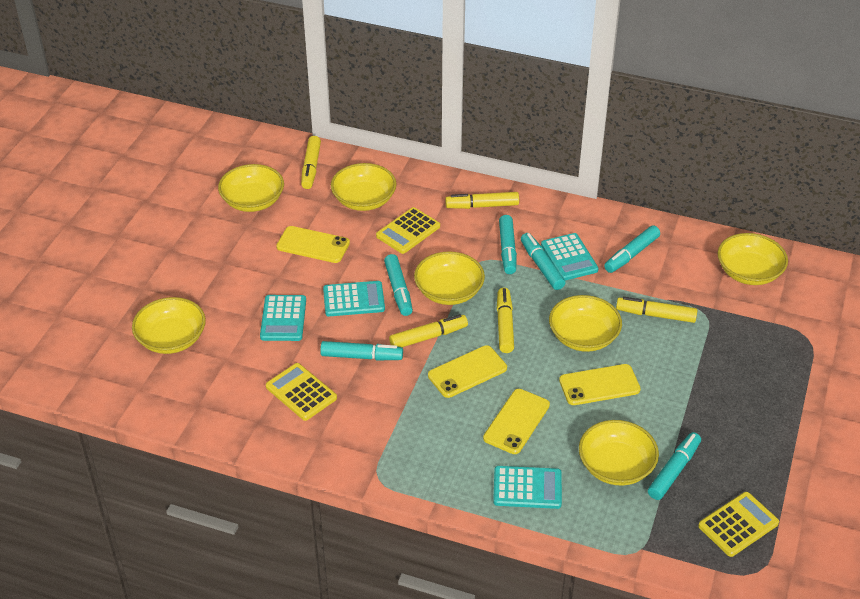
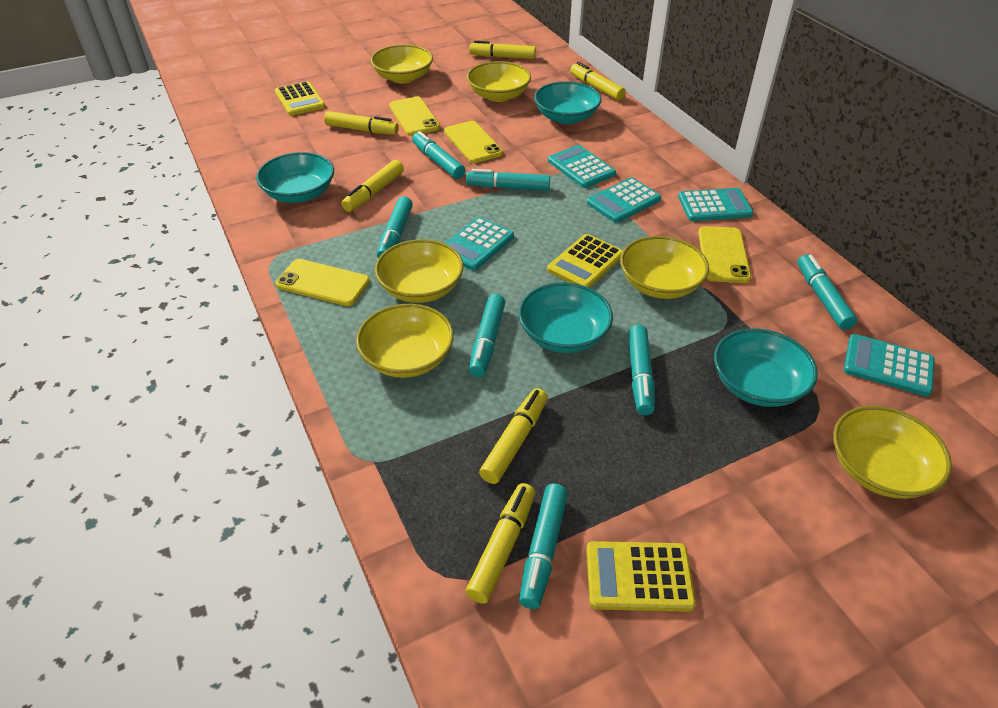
turquoise bowl: 0 -> 4
turquoise calculator: 4 -> 5
turquoise marker: 6 -> 7
yellow bowl: 7 -> 6
yellow marker: 5 -> 6

